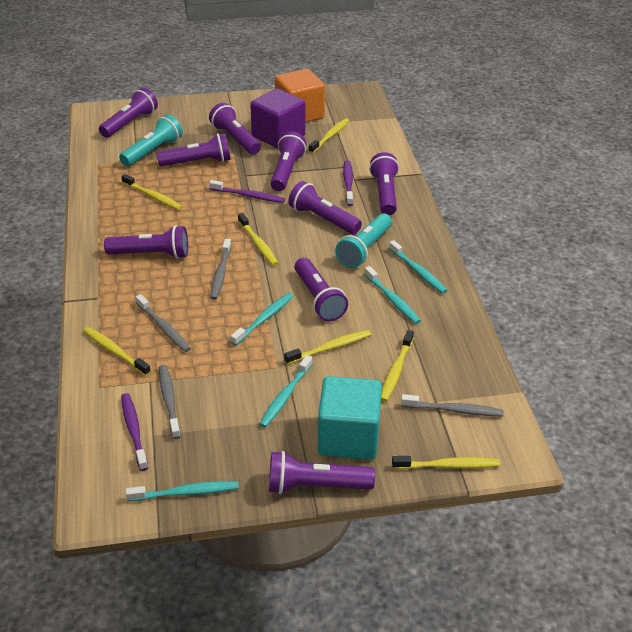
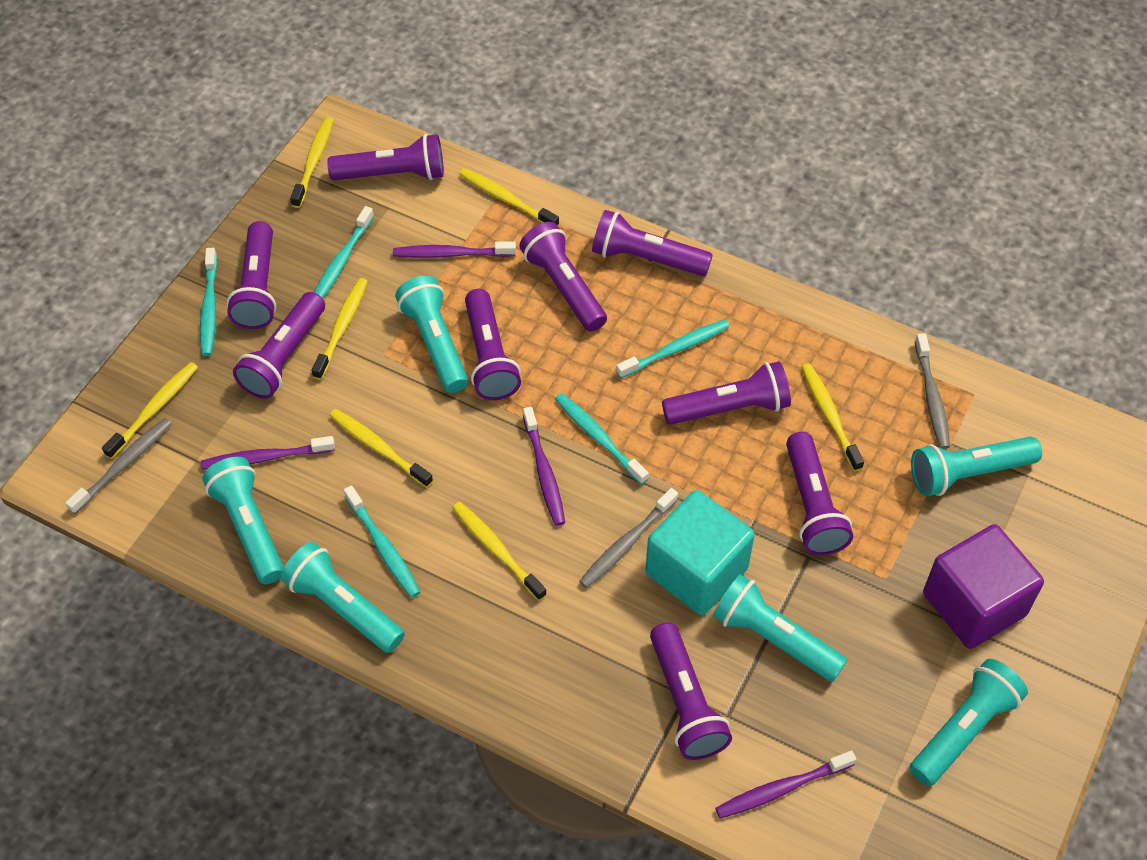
grey toothbrush: 4 -> 3
orange cube: 1 -> 0
purple toothbrush: 3 -> 4
turquoise flashlight: 2 -> 6

